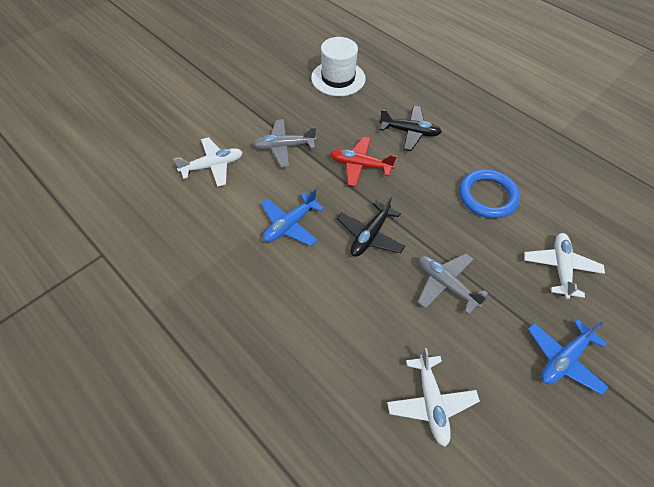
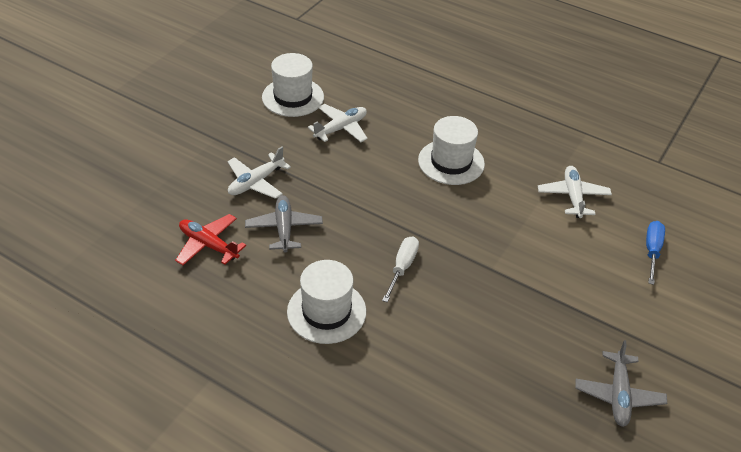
black plane: 2 -> 0
blue plane: 2 -> 0
blue ring: 1 -> 0
blue screwdriver: 0 -> 1
white hat: 1 -> 3
white screwdriver: 0 -> 1

